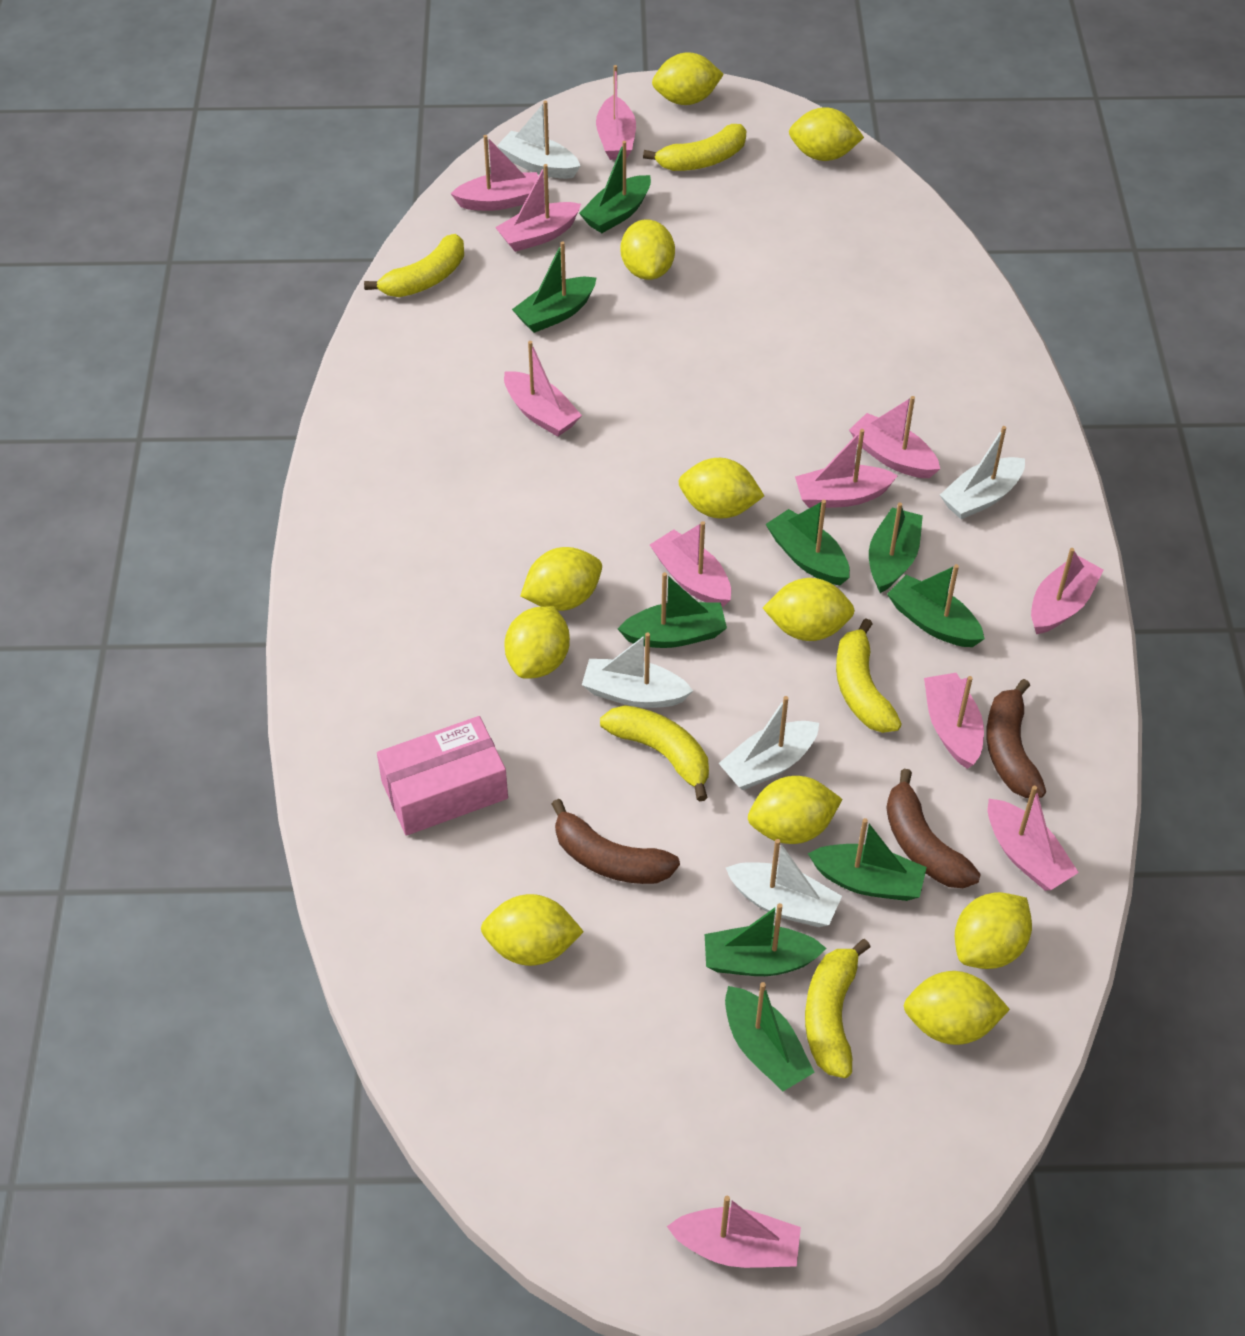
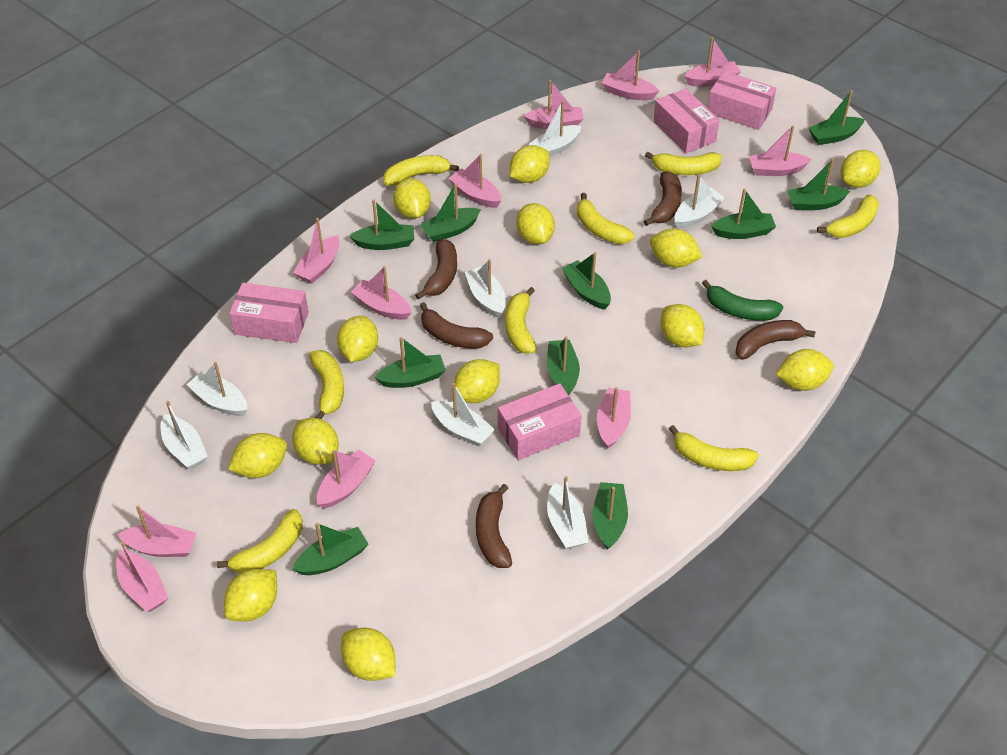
brown banana: 3 -> 5
green banana: 0 -> 1
green boat: 9 -> 10
pink box: 1 -> 4
white boat: 5 -> 7
yellow banana: 5 -> 8
yellow lemon: 11 -> 13

